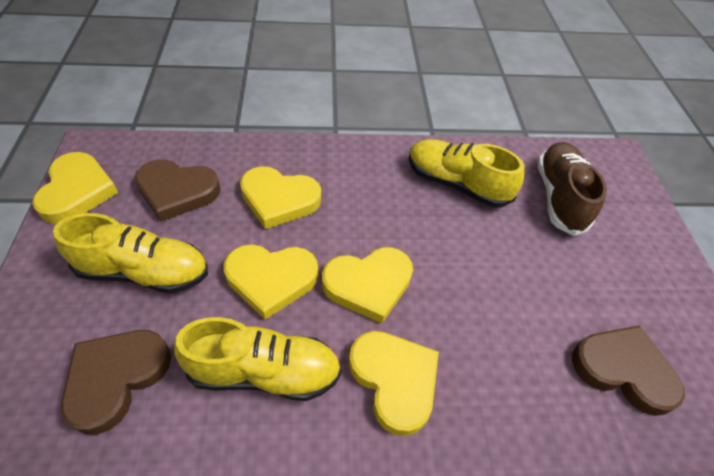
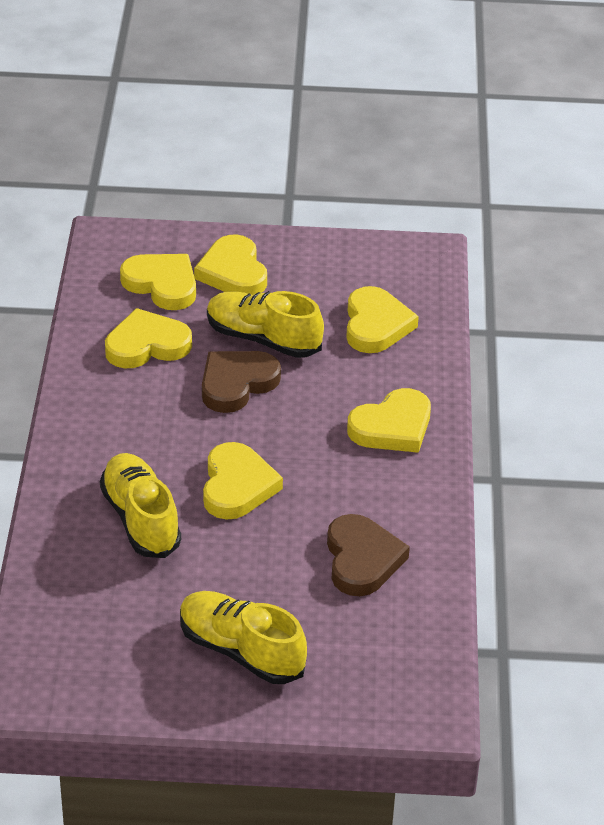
brown heart: 3 -> 2
brown shoe: 1 -> 0
yellow heart: 5 -> 6

